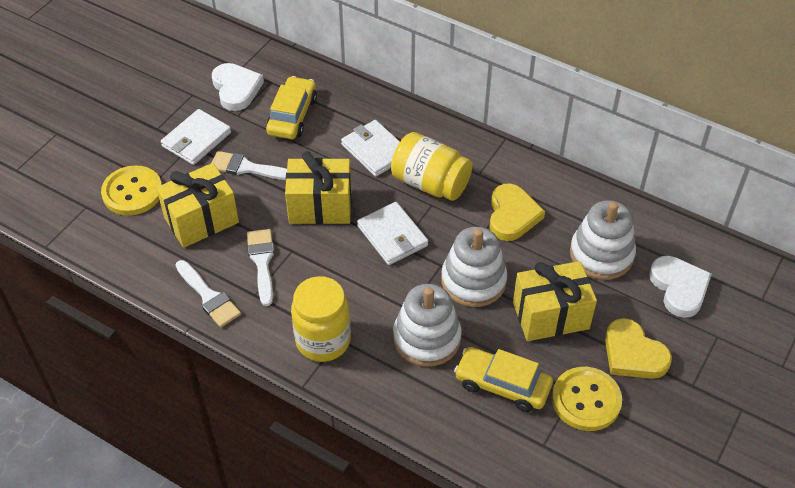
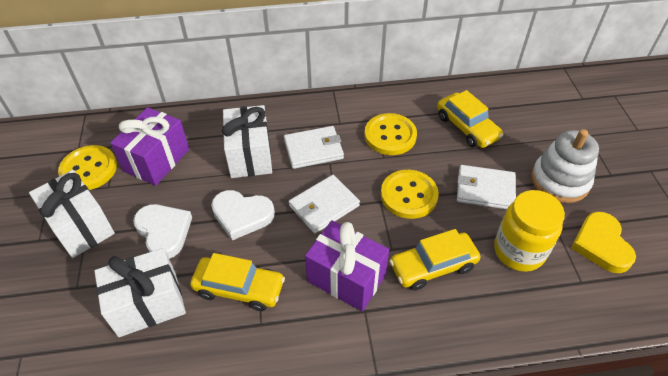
purple gift: 0 -> 2
white brush: 3 -> 0
white gift: 0 -> 3
white stacking toy: 3 -> 1
yellow button: 2 -> 3
yellow car: 2 -> 3
yellow gift: 3 -> 0
yellow heart: 2 -> 1
yellow jar: 2 -> 1

